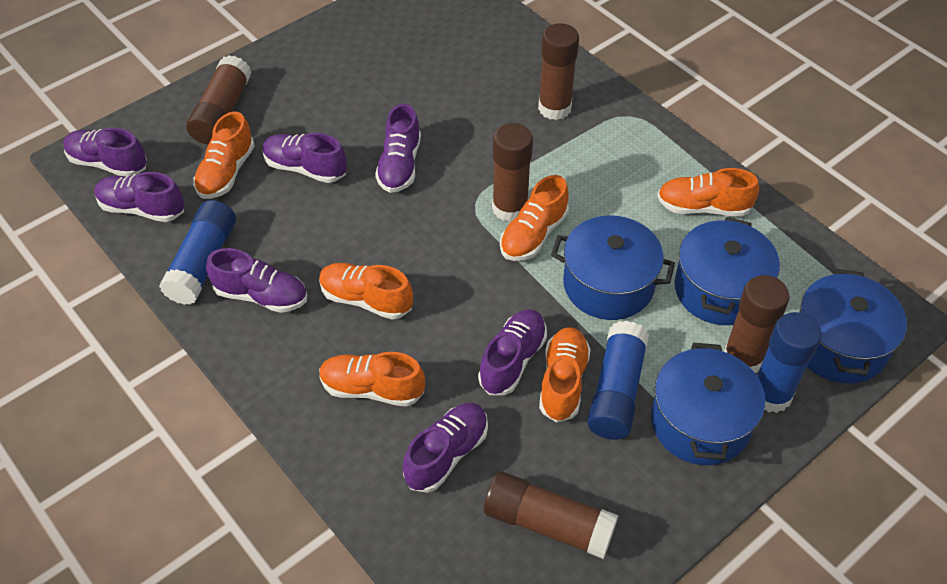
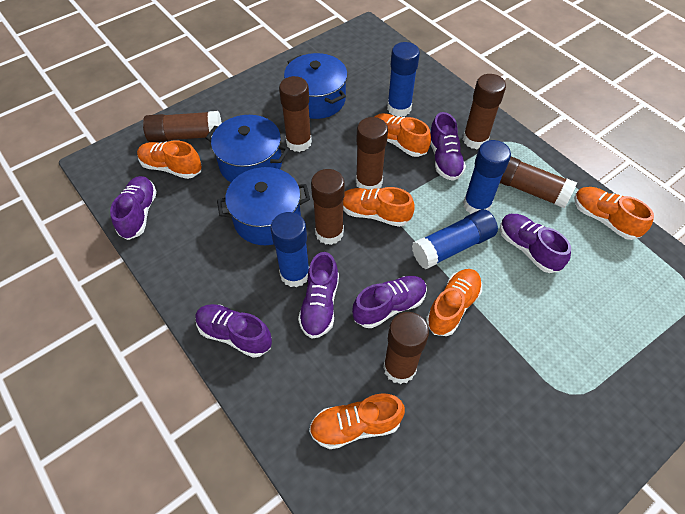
blue glue stick: 3 -> 4
blue pot: 4 -> 3
brown glue stick: 5 -> 7
purple shoe: 7 -> 6

